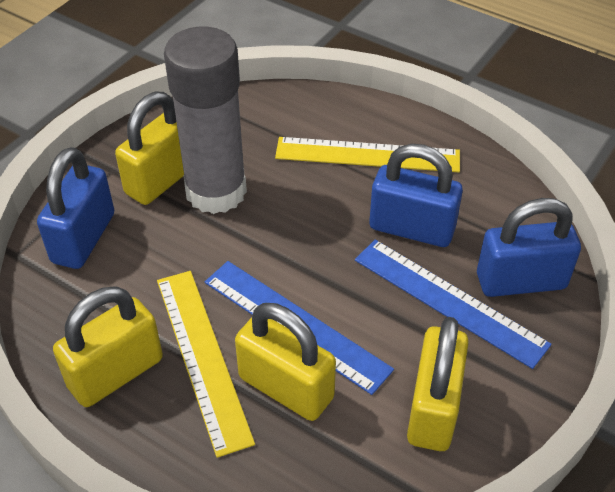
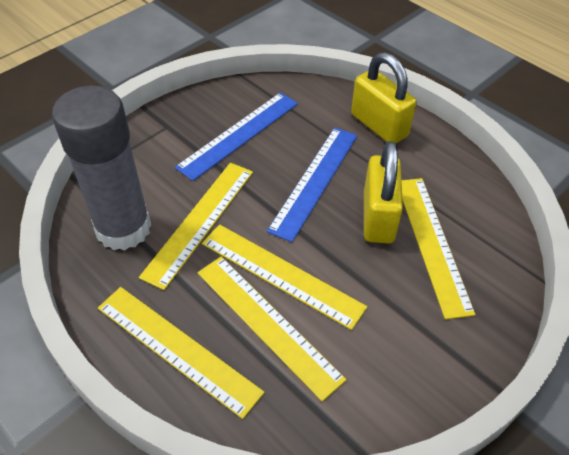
blue padlock: 3 -> 0
yellow padlock: 4 -> 2
yellow ruler: 2 -> 5

